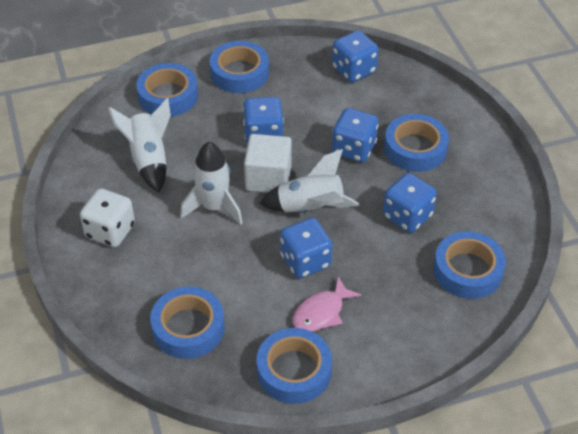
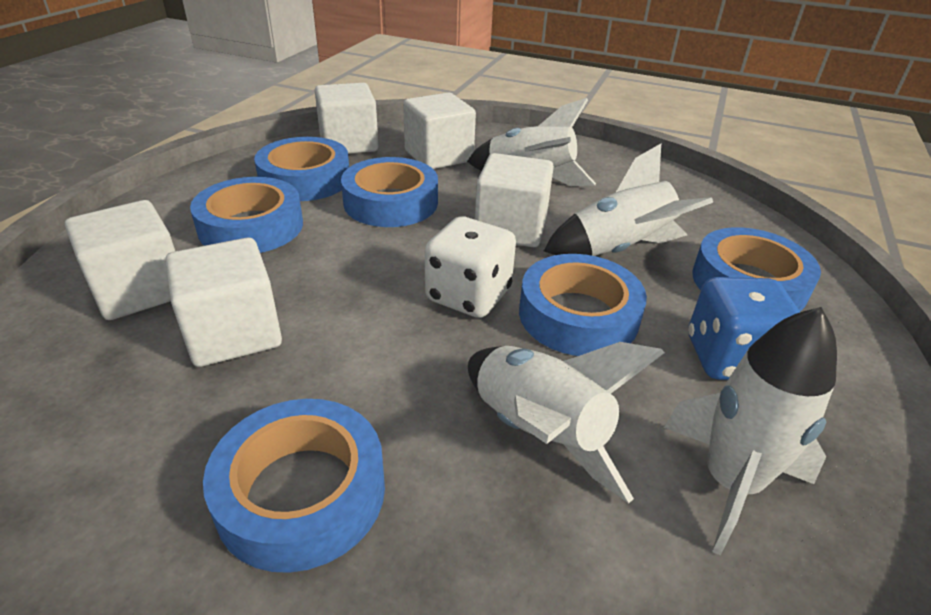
blue dice: 5 -> 1
pink fish: 1 -> 0
white cube: 1 -> 5
white rocket: 3 -> 4

